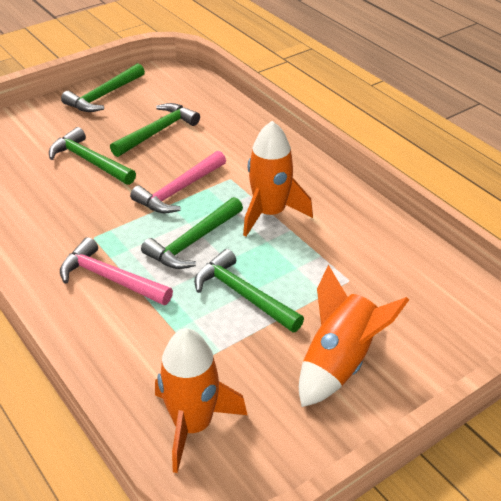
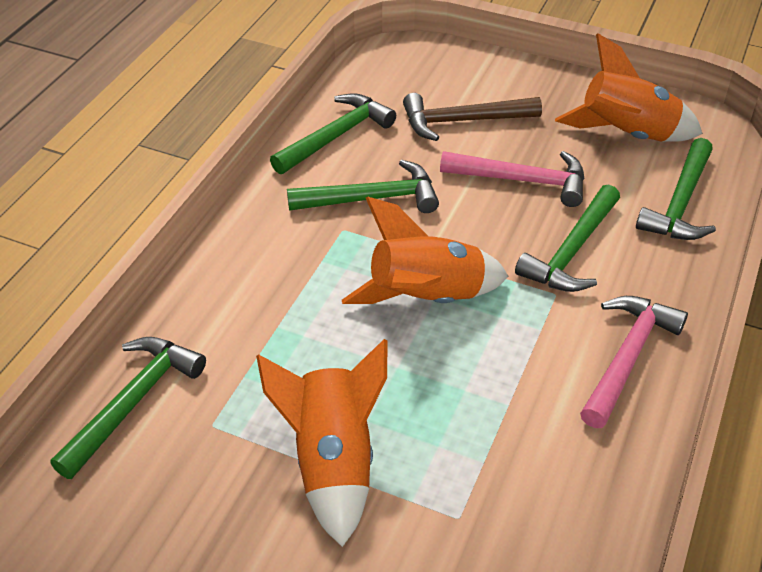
brown hammer: 0 -> 1

